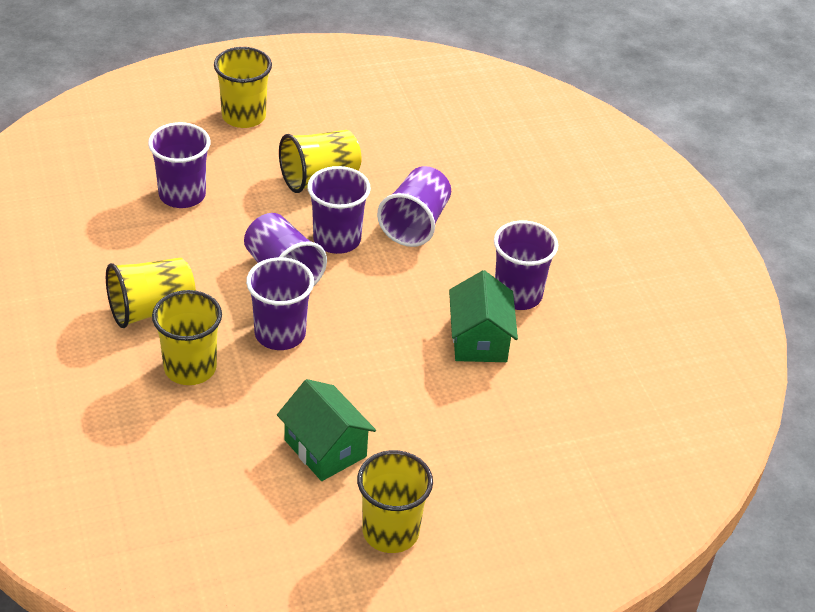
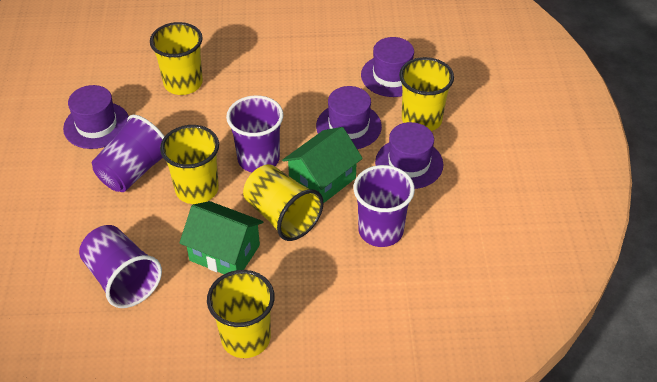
purple cup: 6 -> 4
purple hat: 0 -> 4

